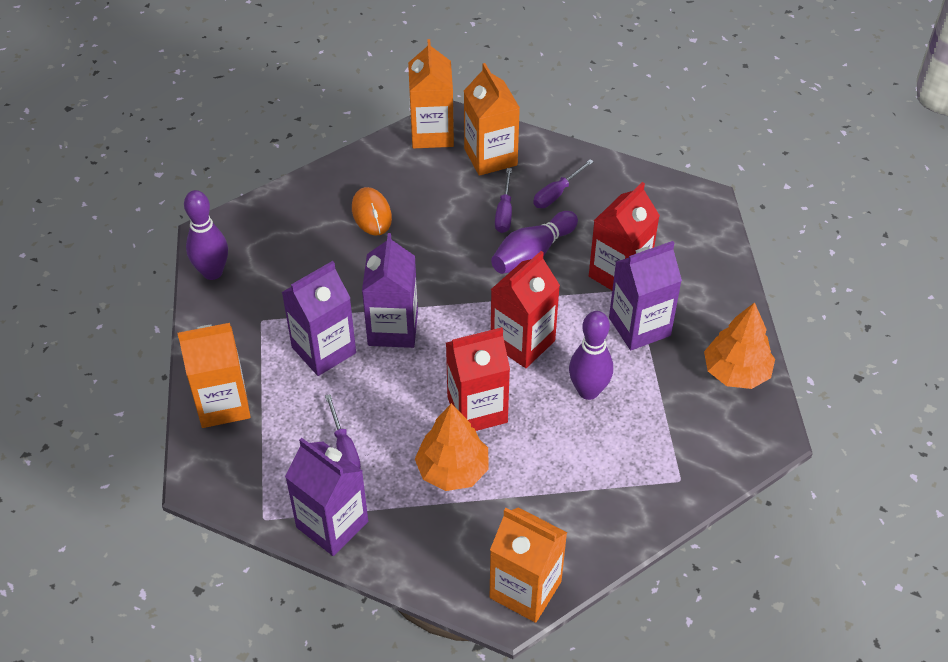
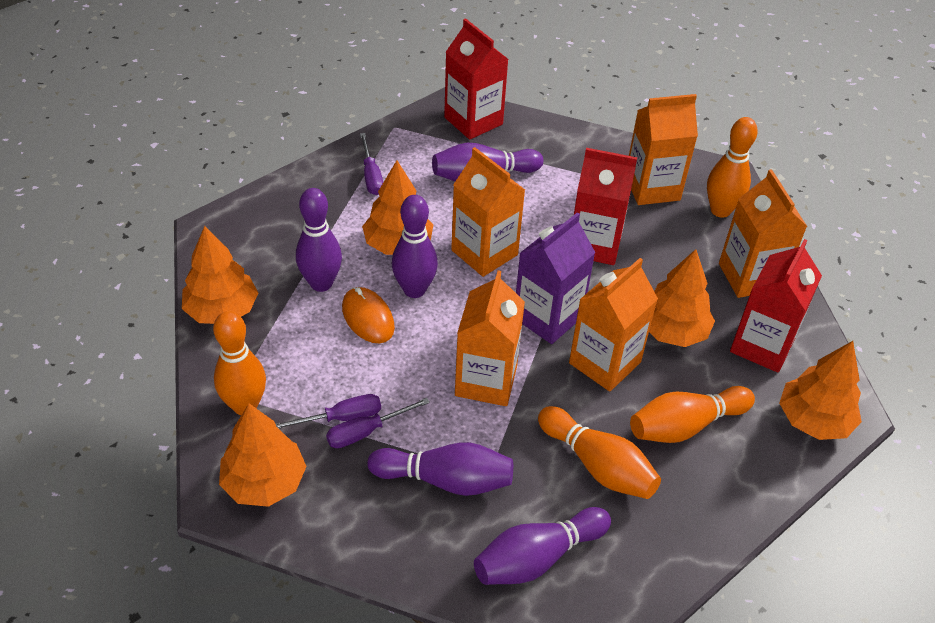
orange bowling pin: 0 -> 4
orange carton: 4 -> 5
orange tree: 2 -> 5
purple bowling pin: 3 -> 5
purple carton: 4 -> 1

